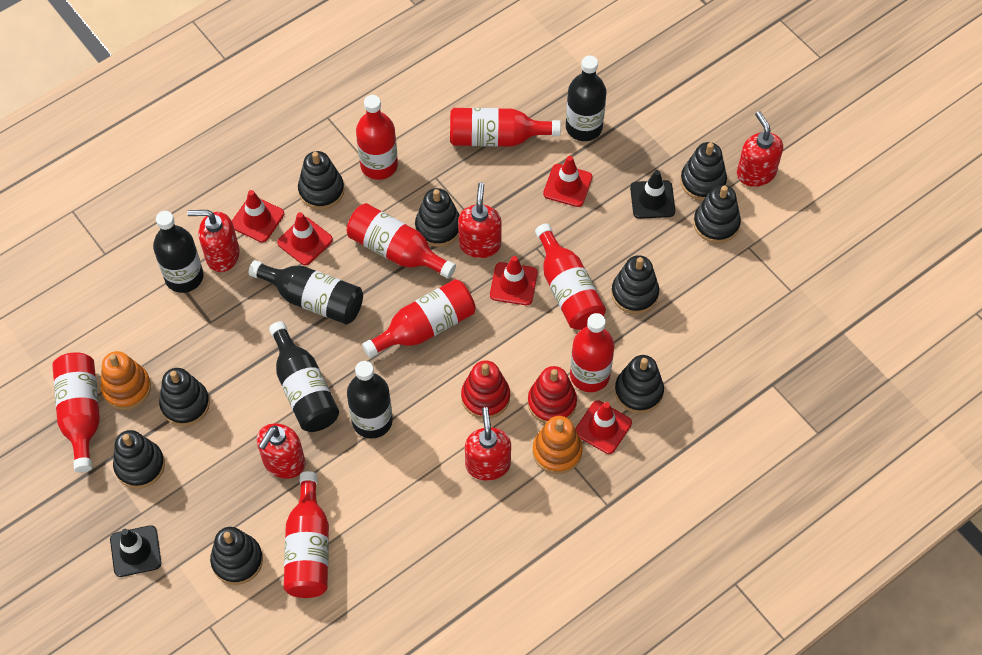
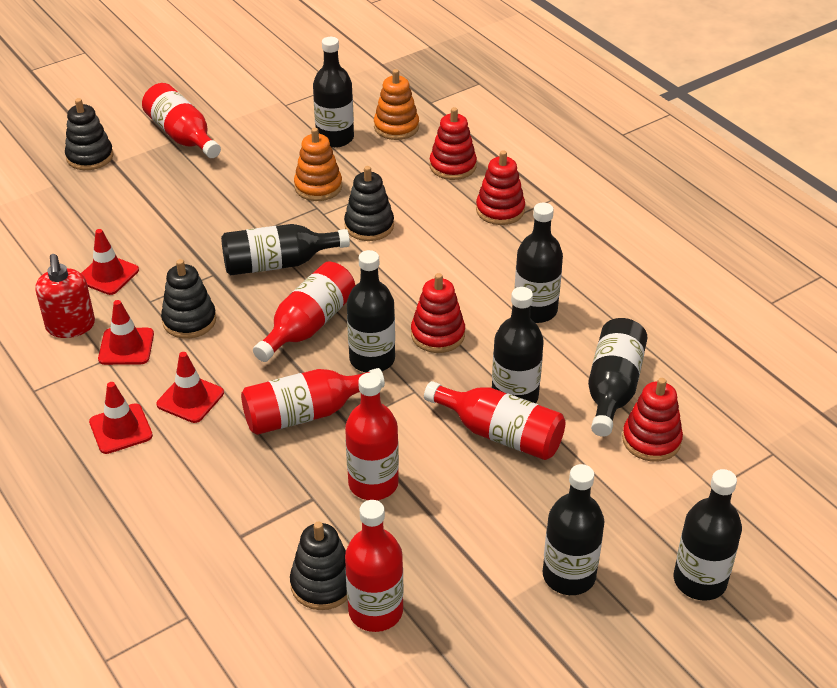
black bottle: 5 -> 8
black stacking toy: 9 -> 4
black traffic cone: 2 -> 0
red bottle: 8 -> 6
red soap dispenser: 5 -> 1
red stacking toy: 2 -> 4
red traffic cone: 5 -> 4

